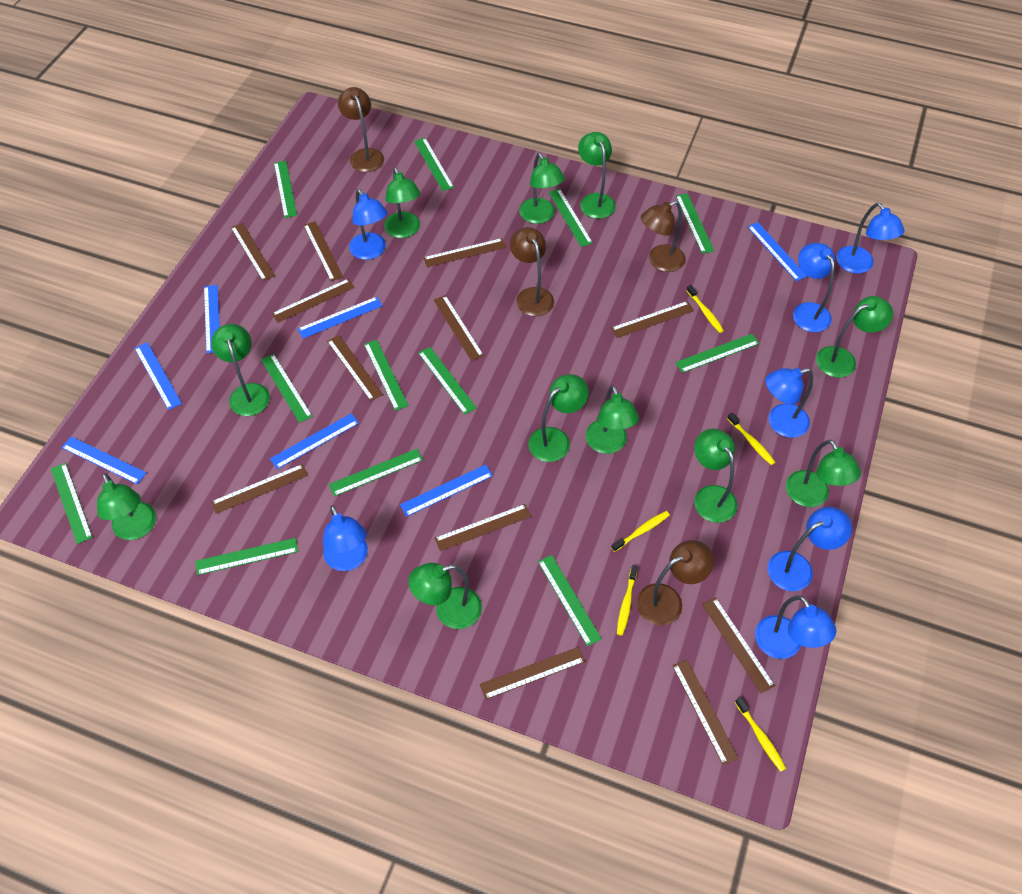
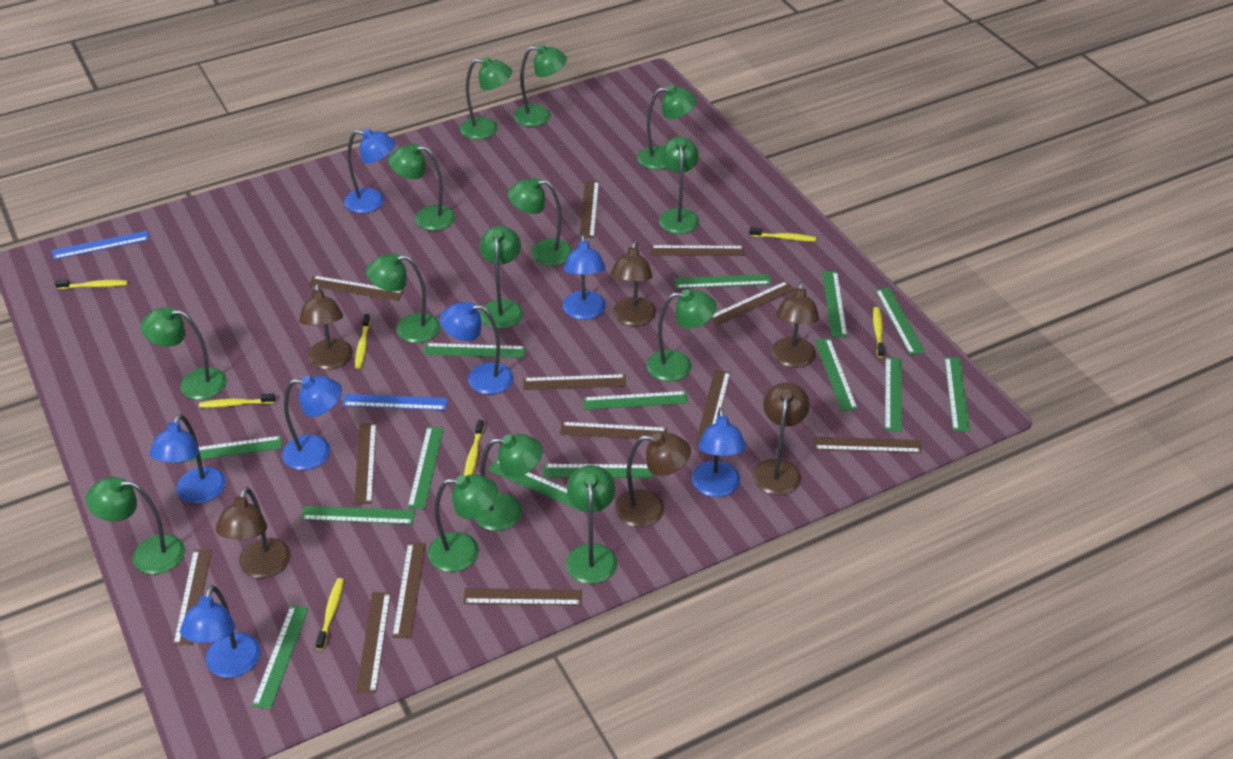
blue ruler: 7 -> 2
brown lamp: 4 -> 6
brown ruler: 12 -> 13
green lamp: 11 -> 14
green ruler: 12 -> 14
yellow toothbrush: 5 -> 7

